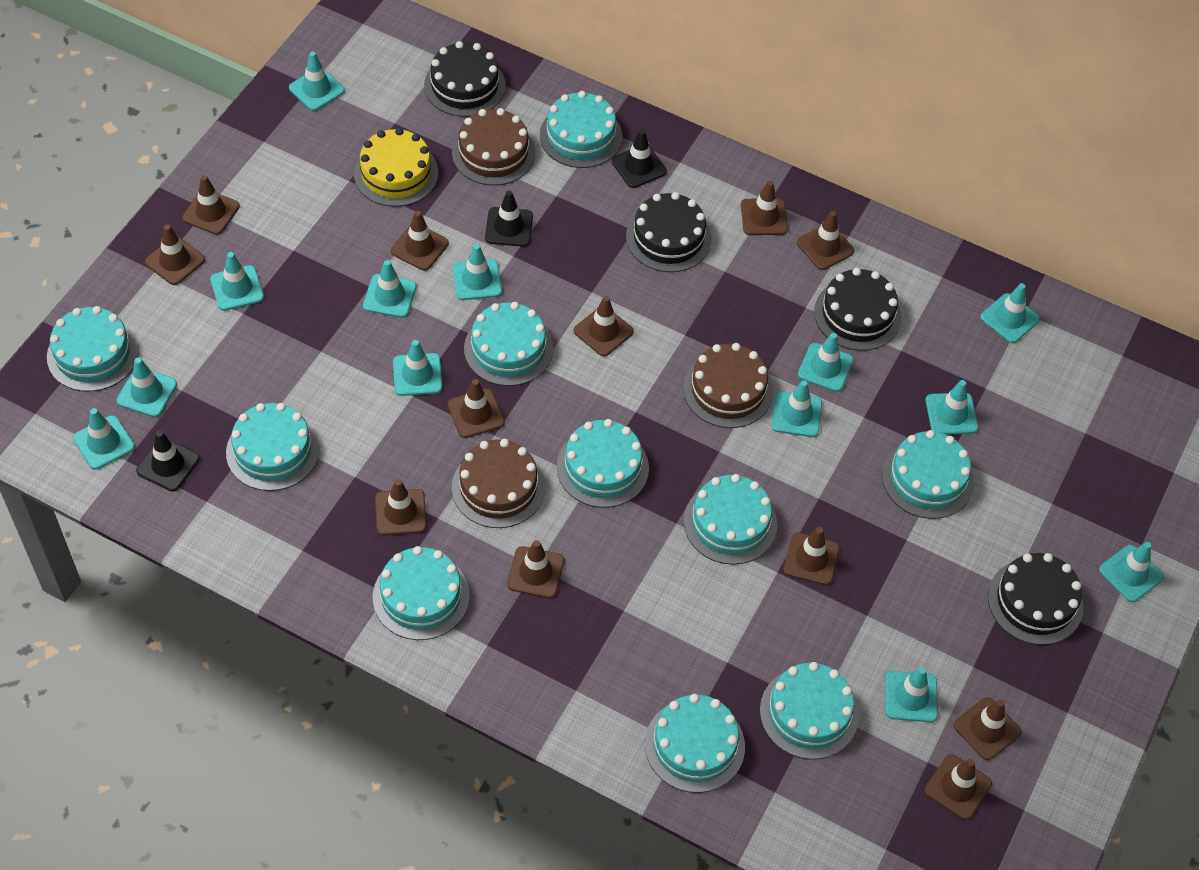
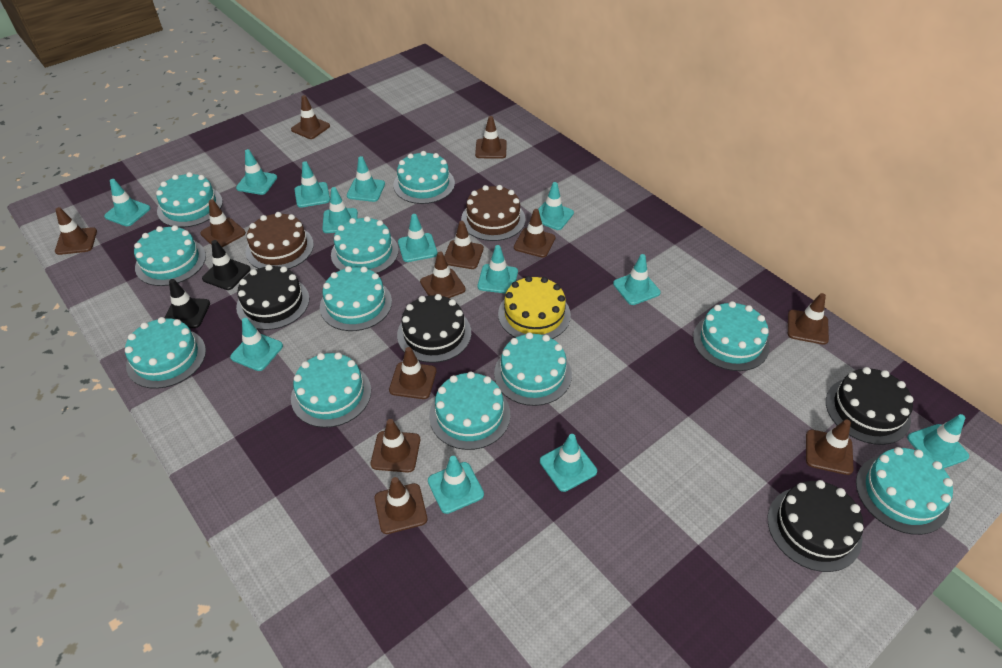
black traffic cone: 3 -> 2
brown cake: 3 -> 2
turquoise cake: 10 -> 11

